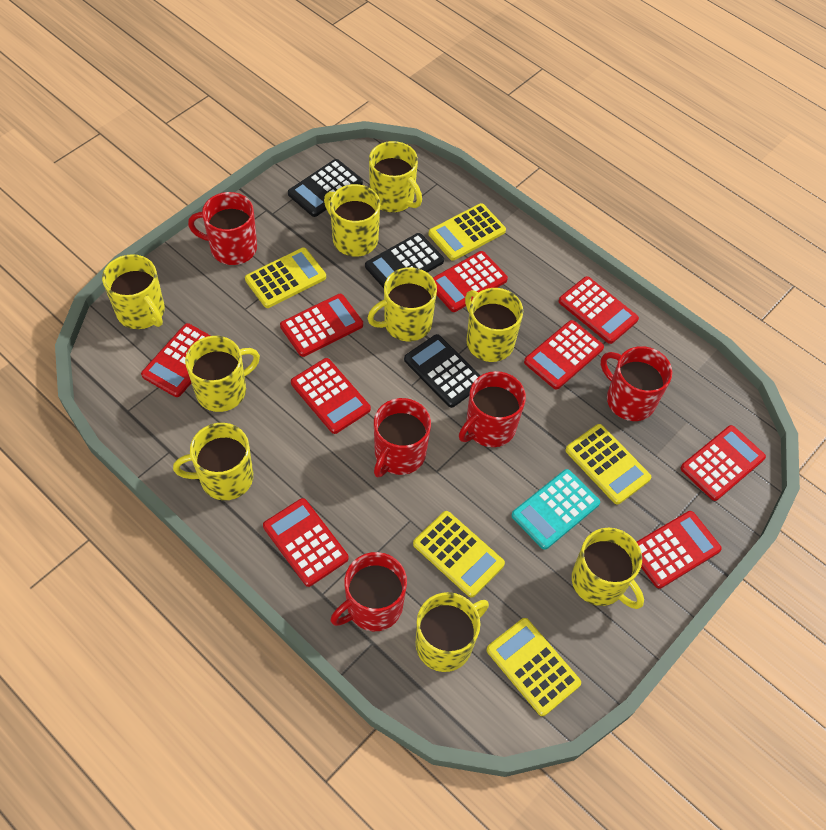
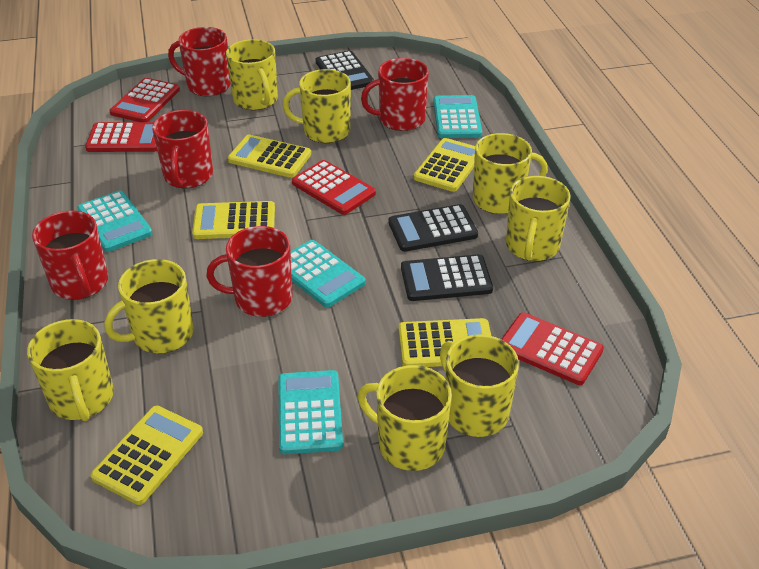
red calculator: 9 -> 4
turquoise calculator: 1 -> 4
yellow mug: 9 -> 8

